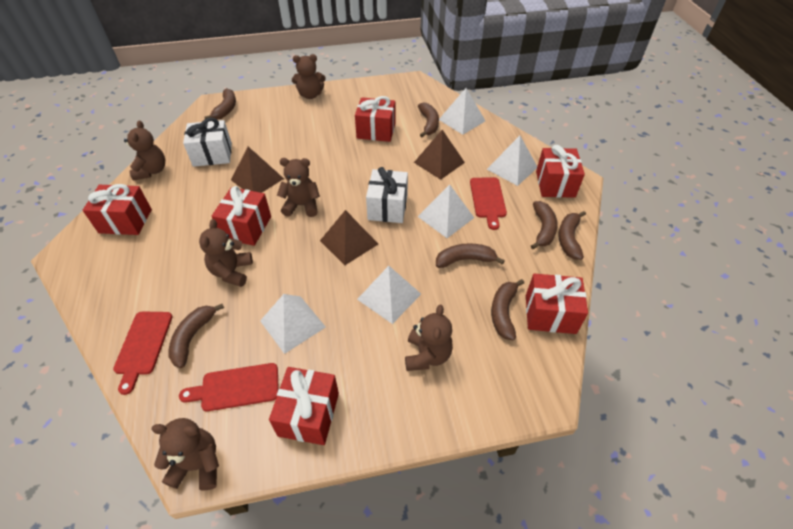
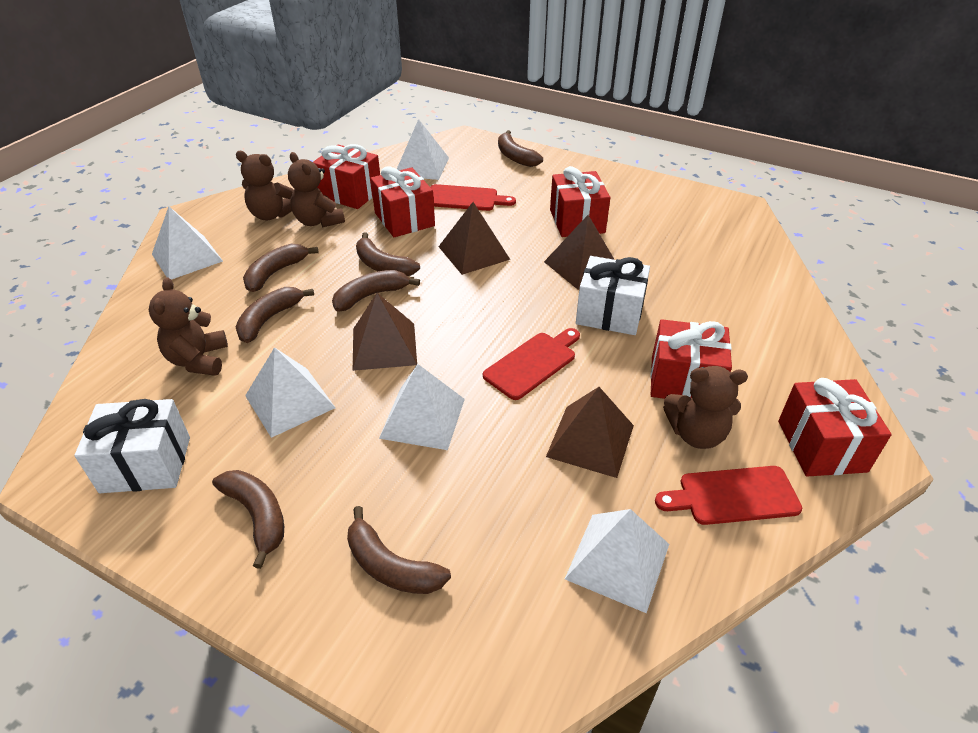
brown pyramid: 3 -> 4
brown teddy bear: 6 -> 4
red gift: 6 -> 5

